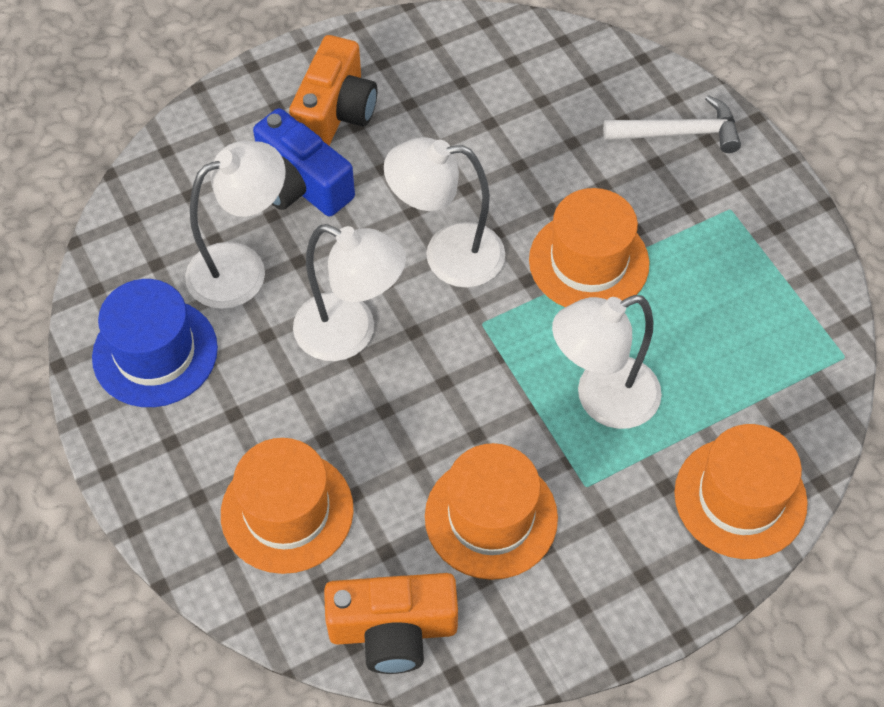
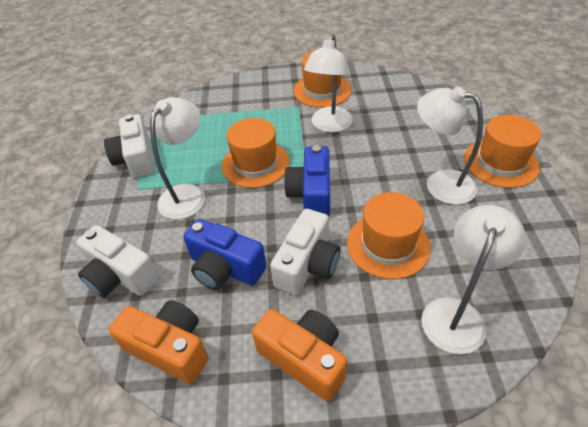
blue camera: 1 -> 2
blue hat: 1 -> 0
white camera: 0 -> 3
white hammer: 1 -> 0

